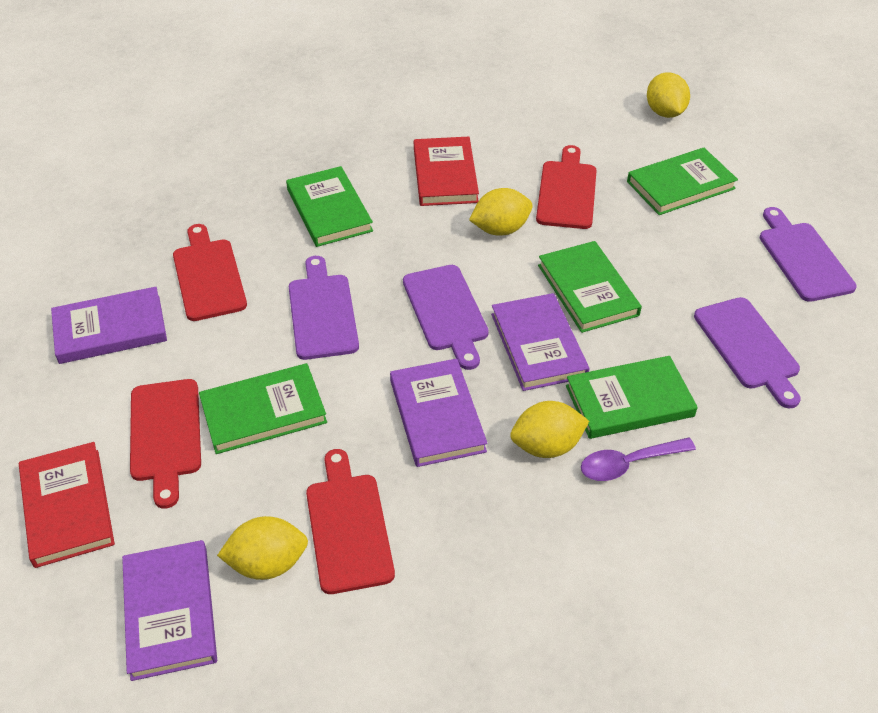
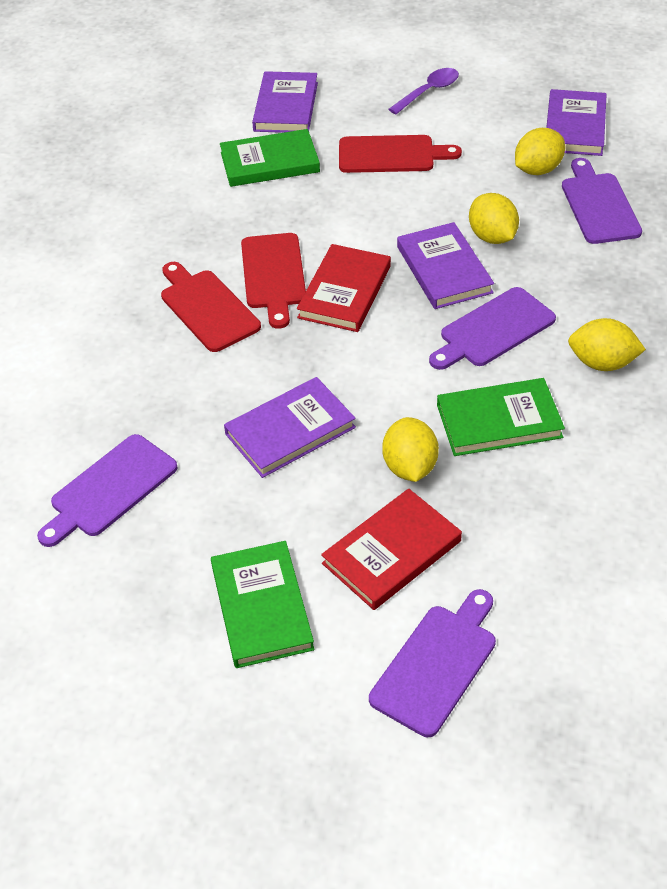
green book: 5 -> 3
red cutting board: 4 -> 3

